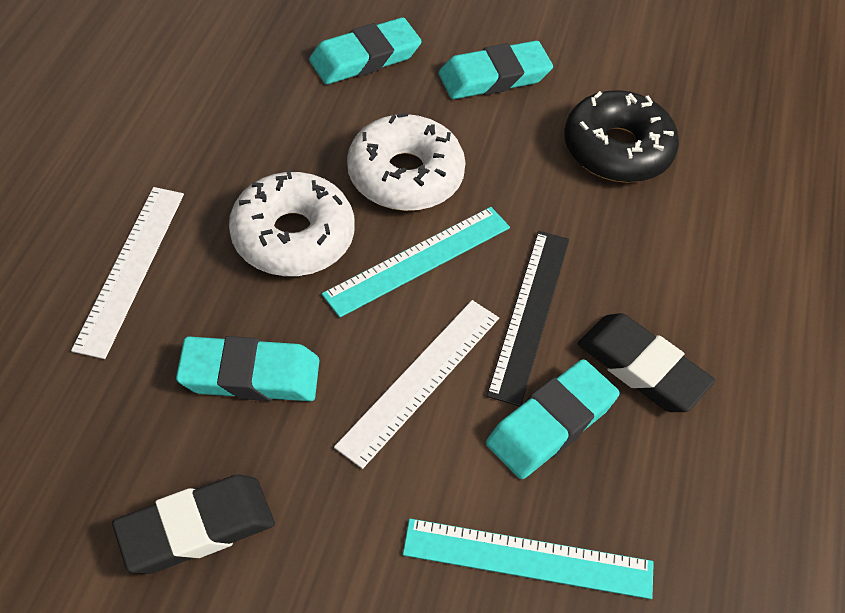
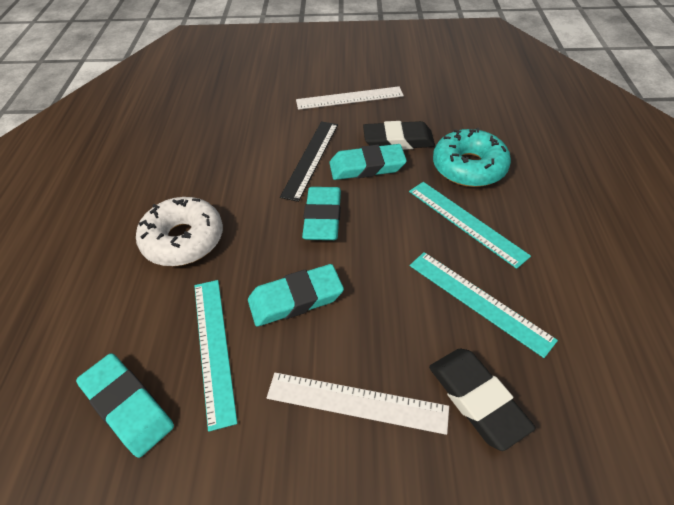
black donut: 1 -> 0
turquoise donut: 0 -> 1
turquoise ruler: 2 -> 3
white donut: 2 -> 1

